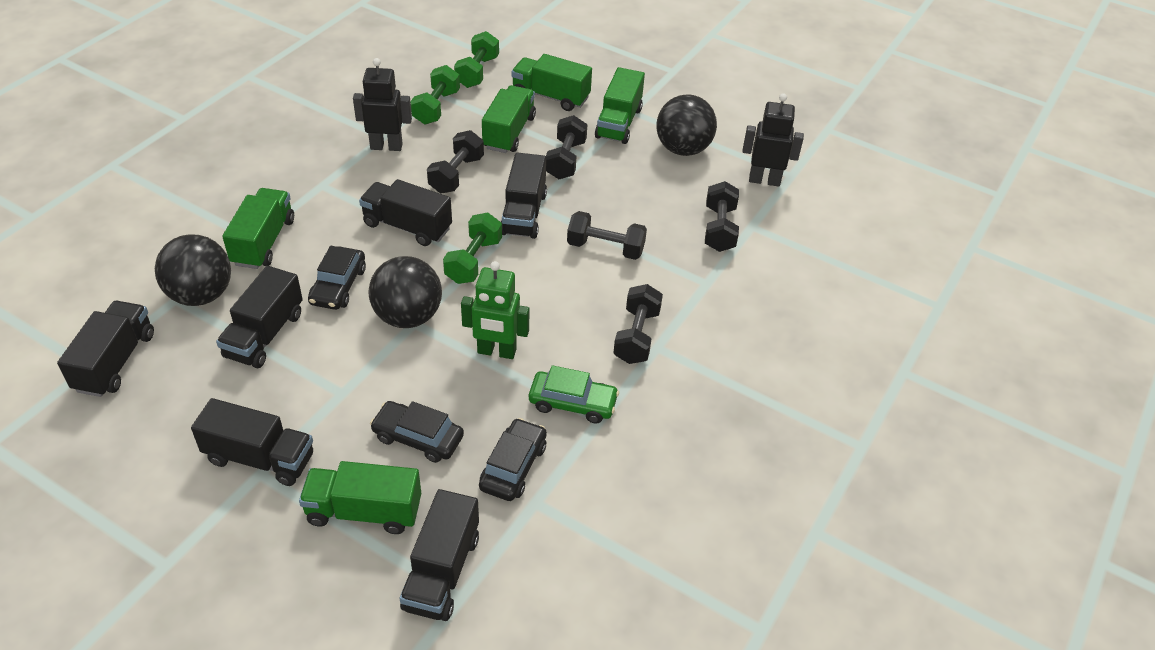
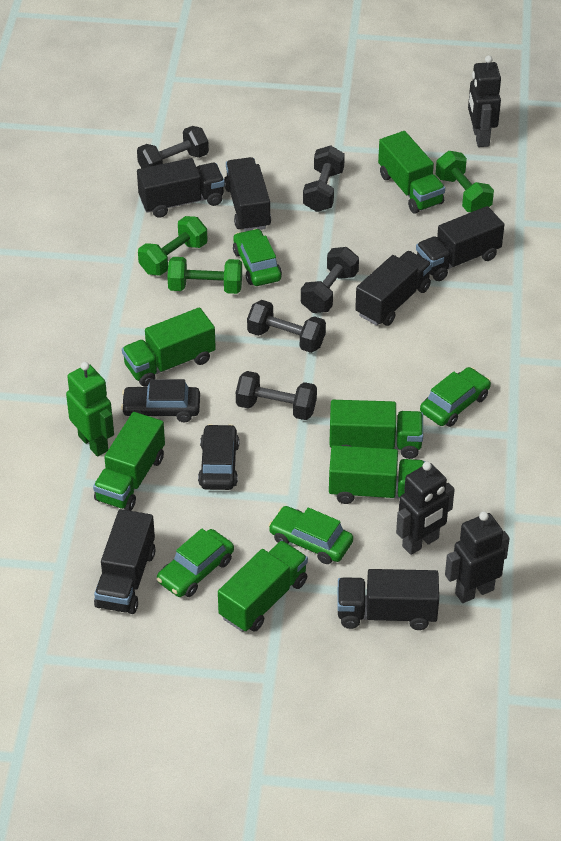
black ball: 3 -> 0
black car: 3 -> 2
black robot: 2 -> 3
green car: 1 -> 4
green truck: 5 -> 6

